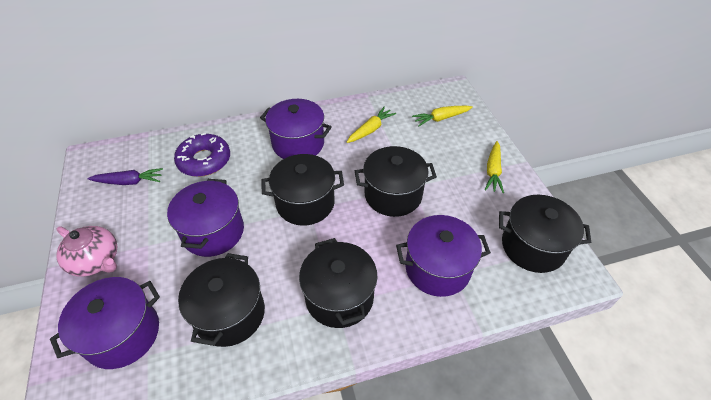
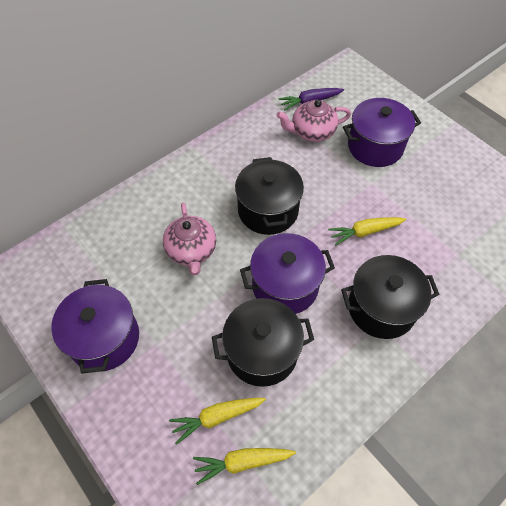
black pot: 5 -> 3
pink teapot: 1 -> 2
purple donut: 1 -> 0
purple pot: 4 -> 3

